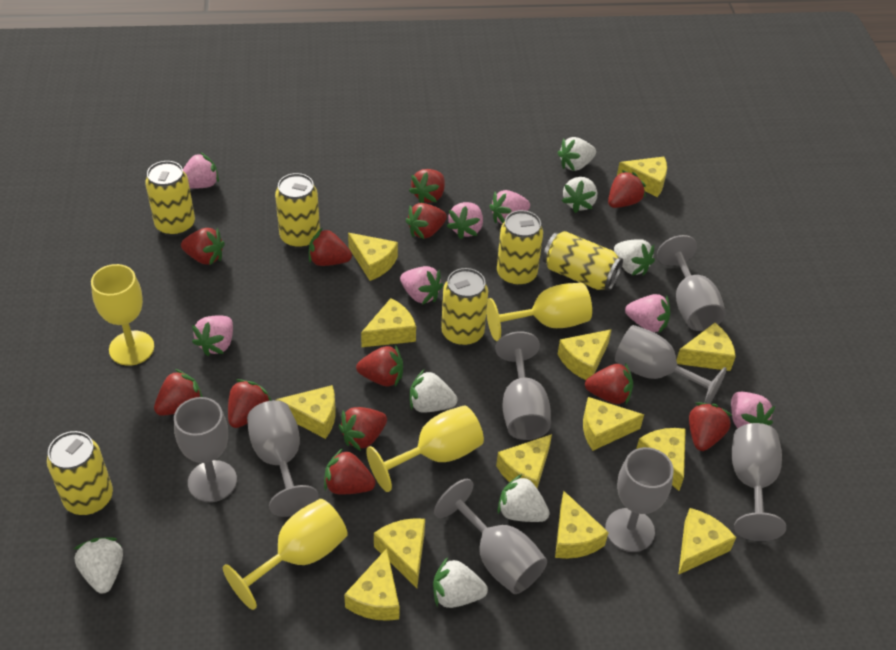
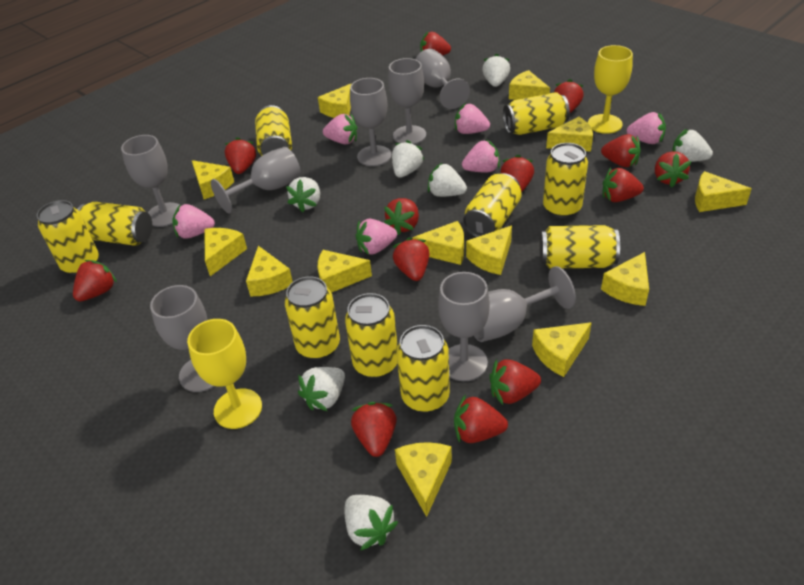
pink strawberry: 7 -> 6
red strawberry: 12 -> 13
yellow can: 6 -> 10
yellow goblet: 4 -> 2

